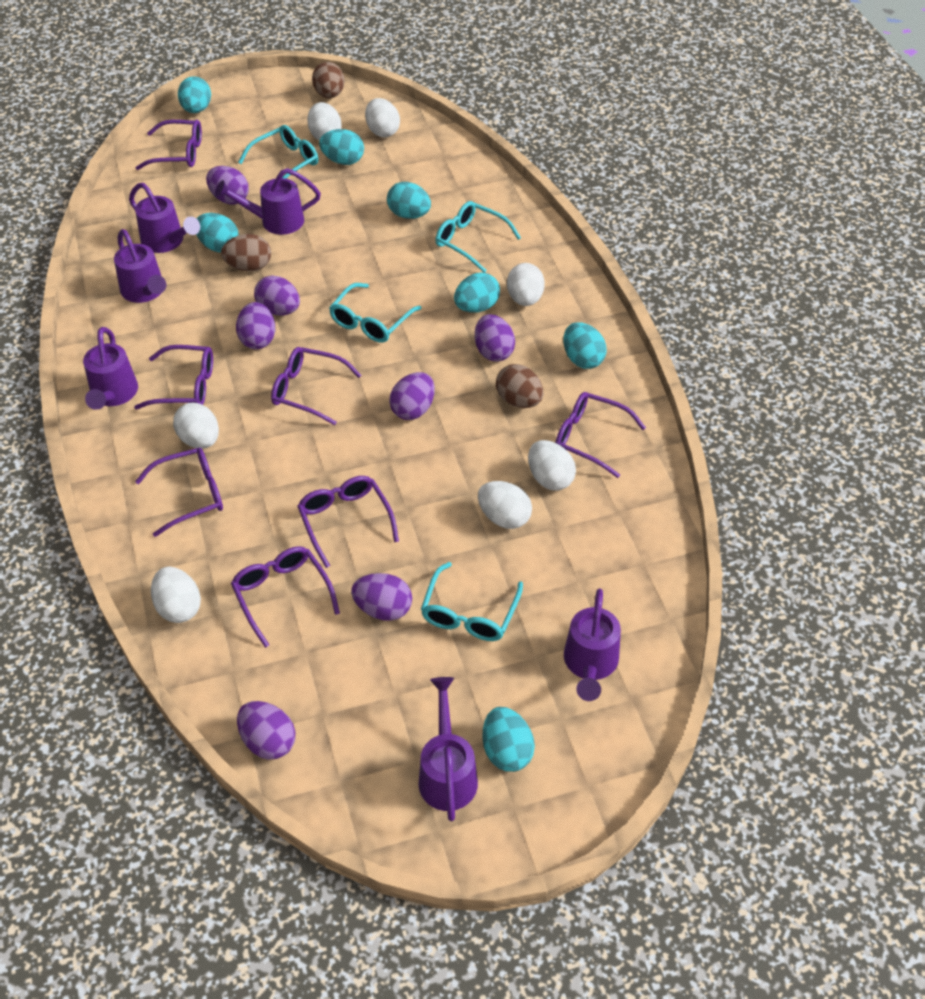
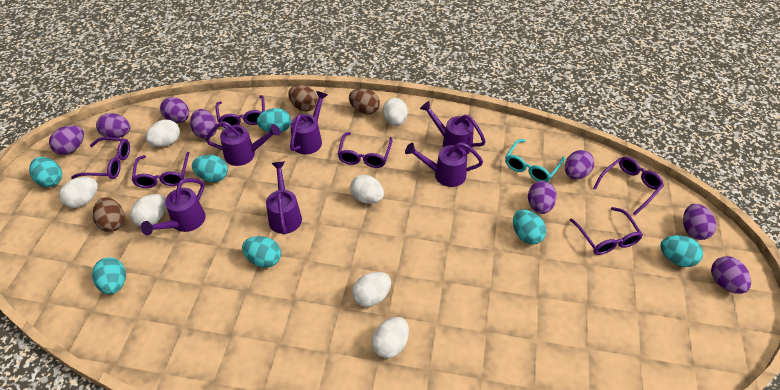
purple egg: 7 -> 8
purple glasses: 7 -> 6
turquoise glasses: 4 -> 1

